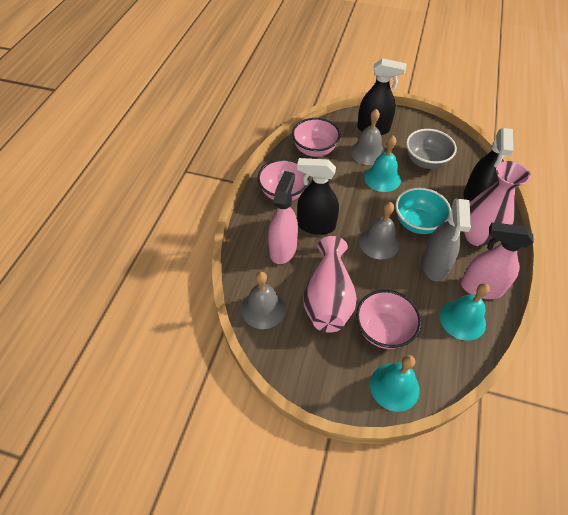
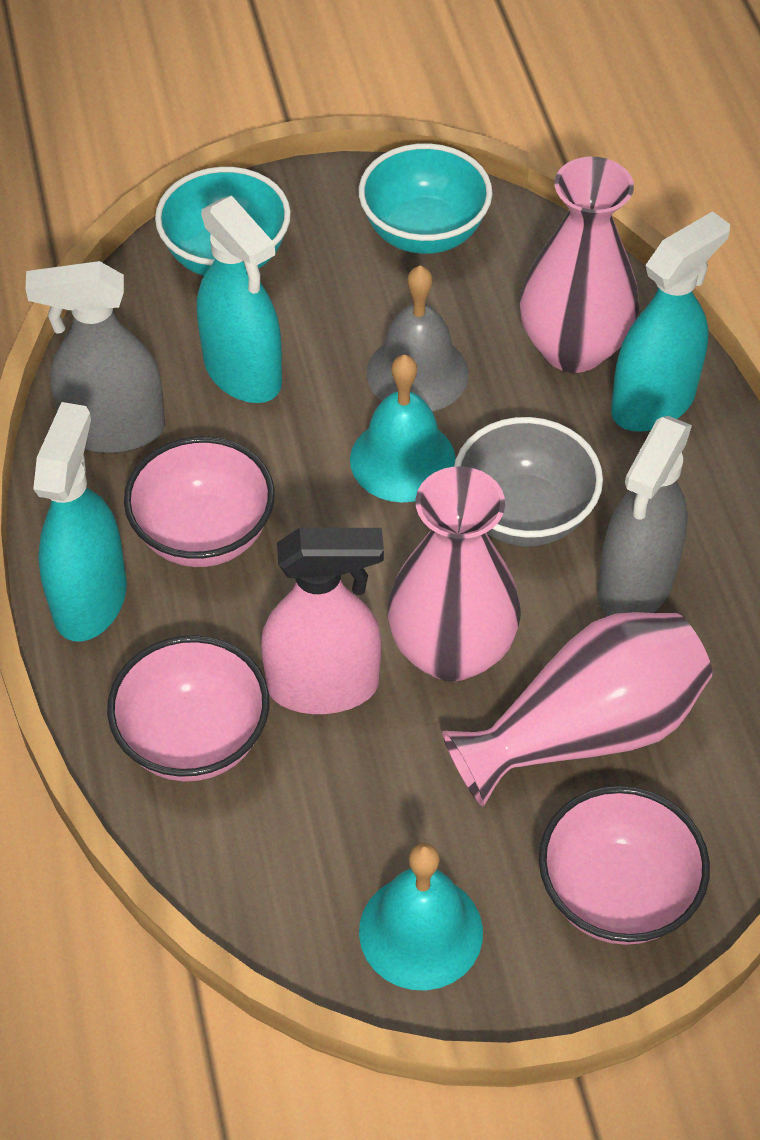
black spray bottle: 3 -> 0
grey bell: 3 -> 1
grey spray bottle: 1 -> 2
pink spray bottle: 2 -> 1
pink vase: 2 -> 3
turquoise bell: 3 -> 2
turquoise bowl: 1 -> 2
turquoise spray bottle: 0 -> 3

